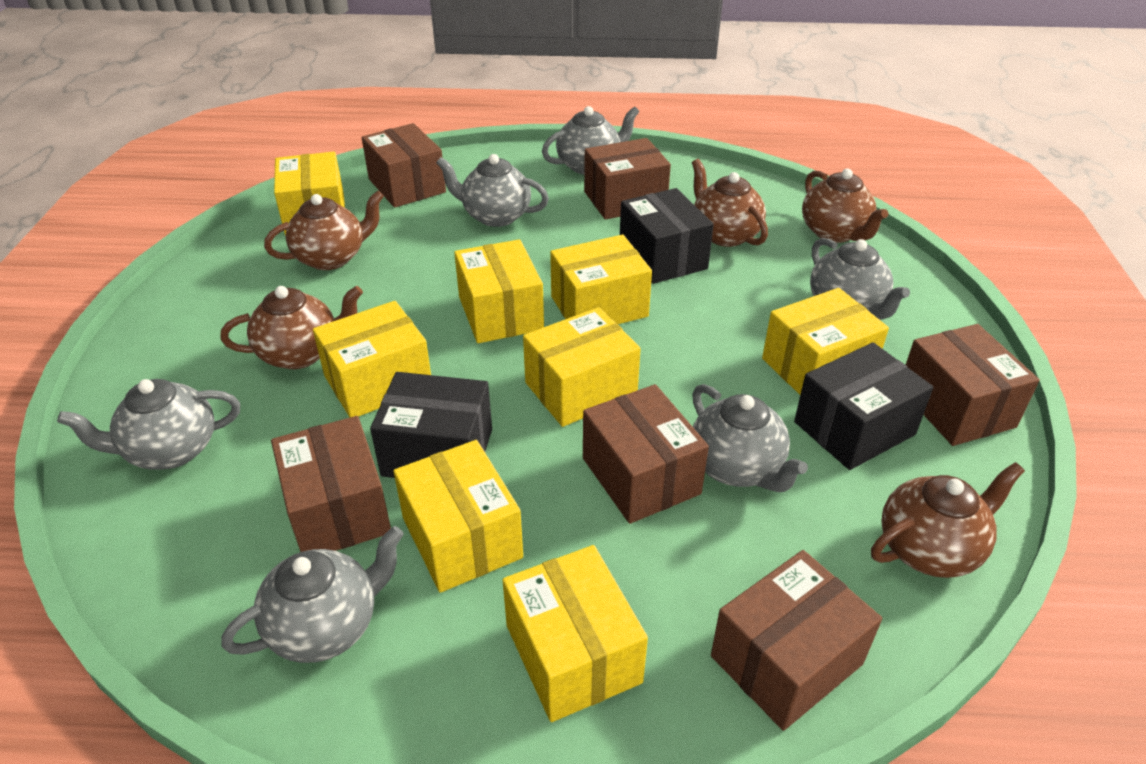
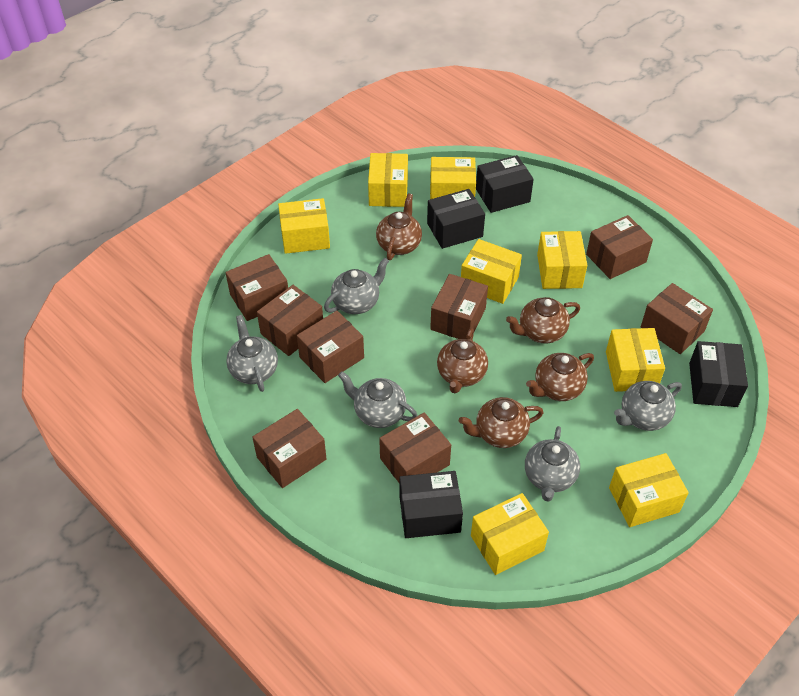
black box: 3 -> 4
brown box: 6 -> 8
grey teapot: 6 -> 5

